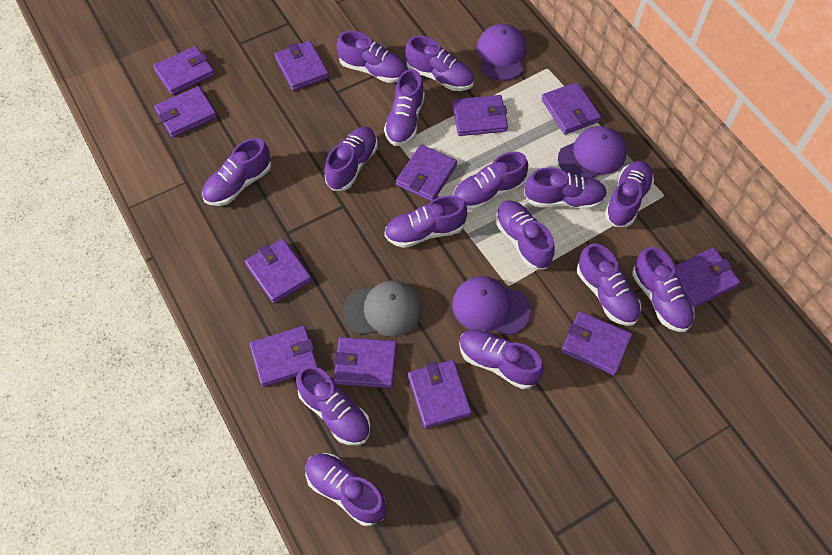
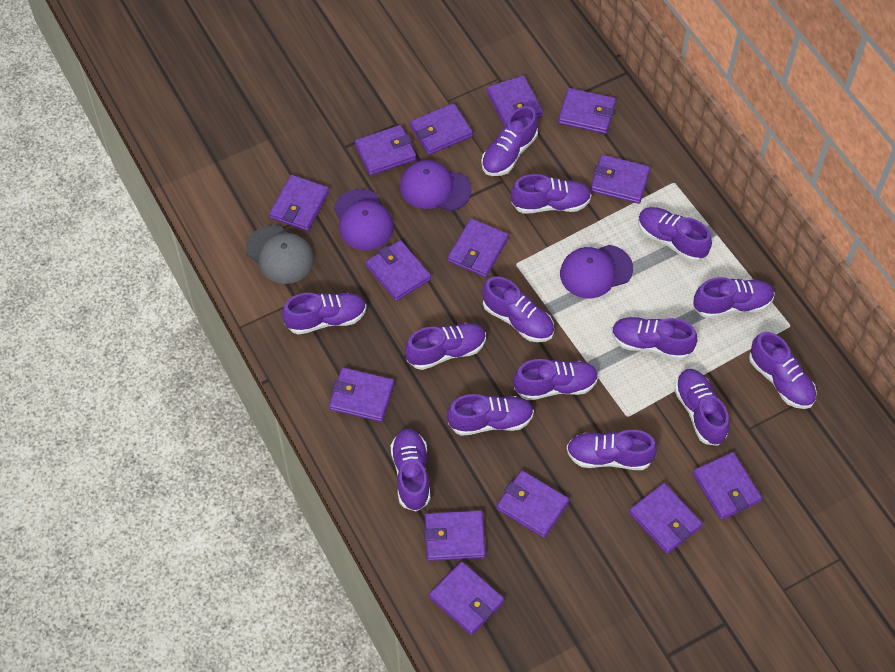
purple shoe: 15 -> 14
purple wallet: 12 -> 14

